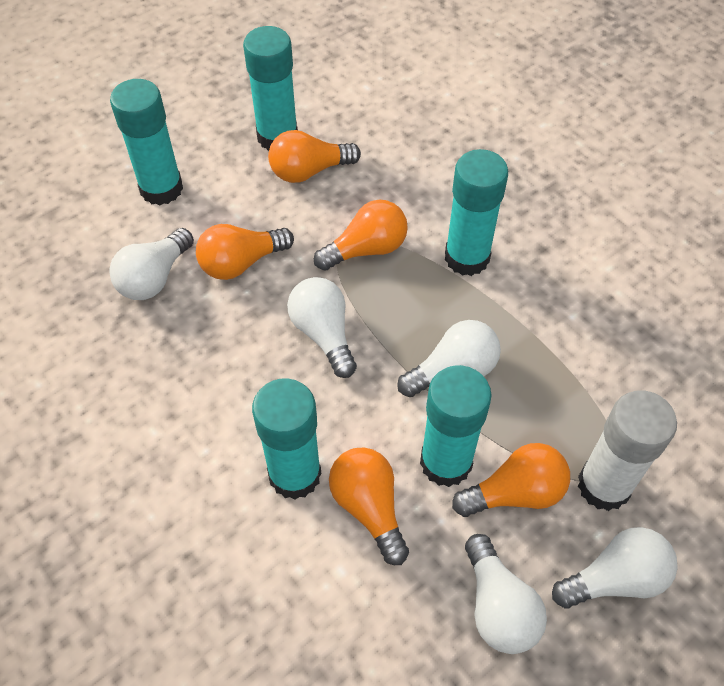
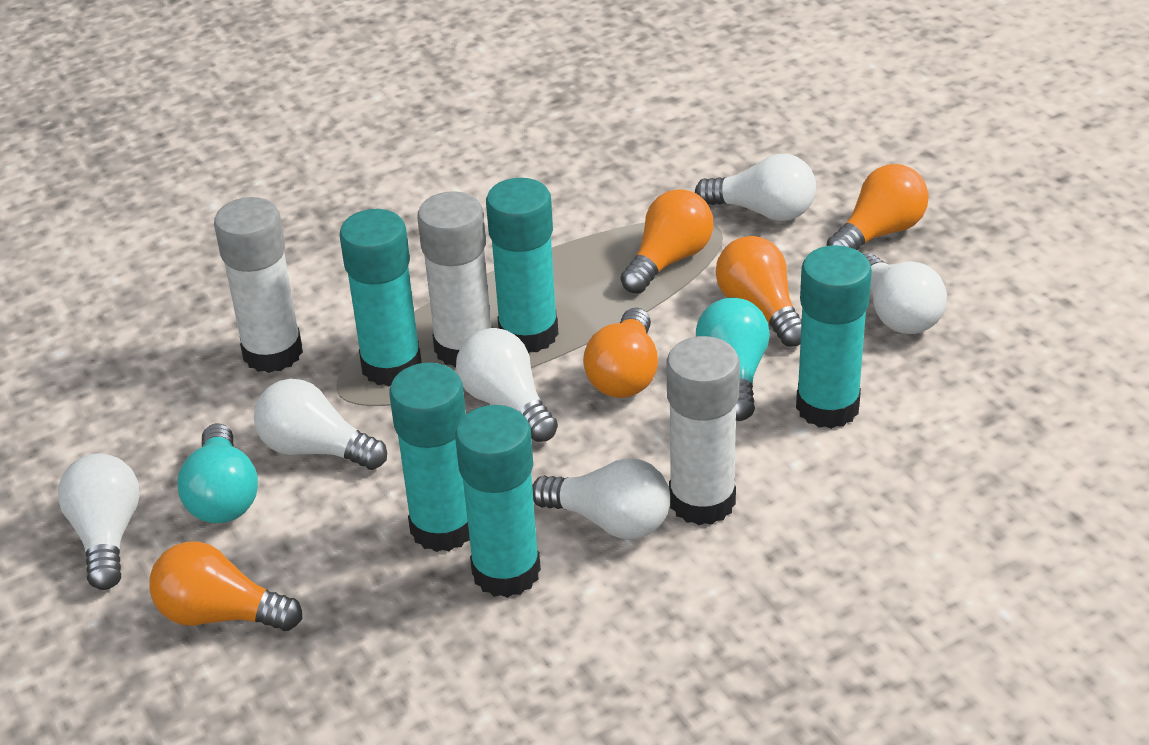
turquoise light bulb: 0 -> 2
white glue stick: 1 -> 3
white light bulb: 5 -> 6

